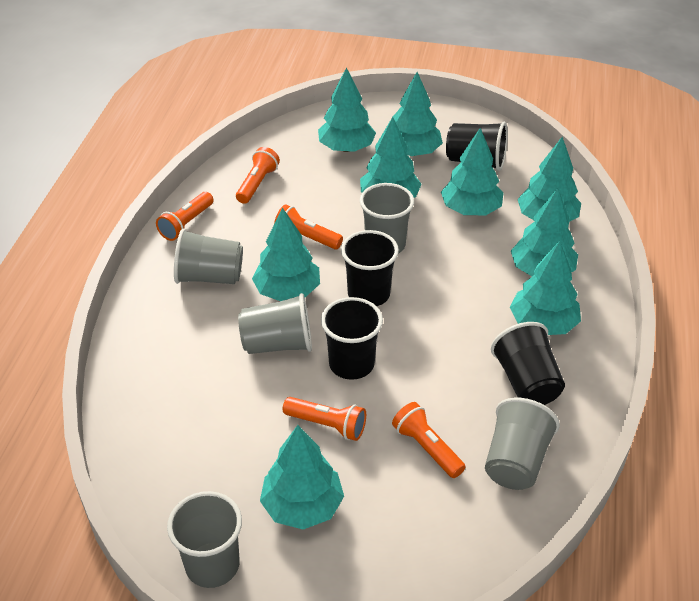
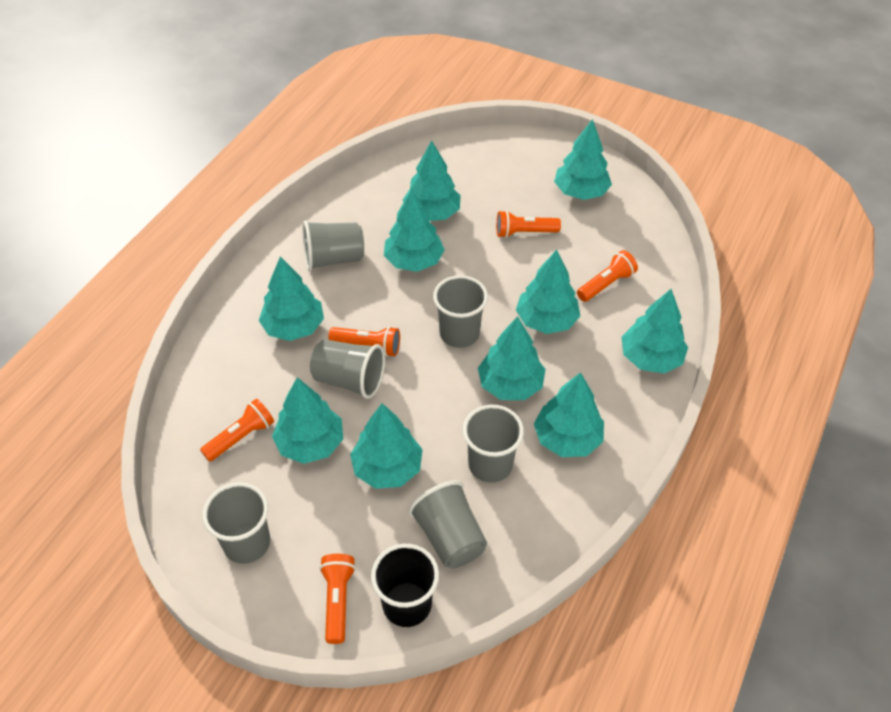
black cup: 4 -> 1
grey cup: 5 -> 6
turquoise tree: 9 -> 10

